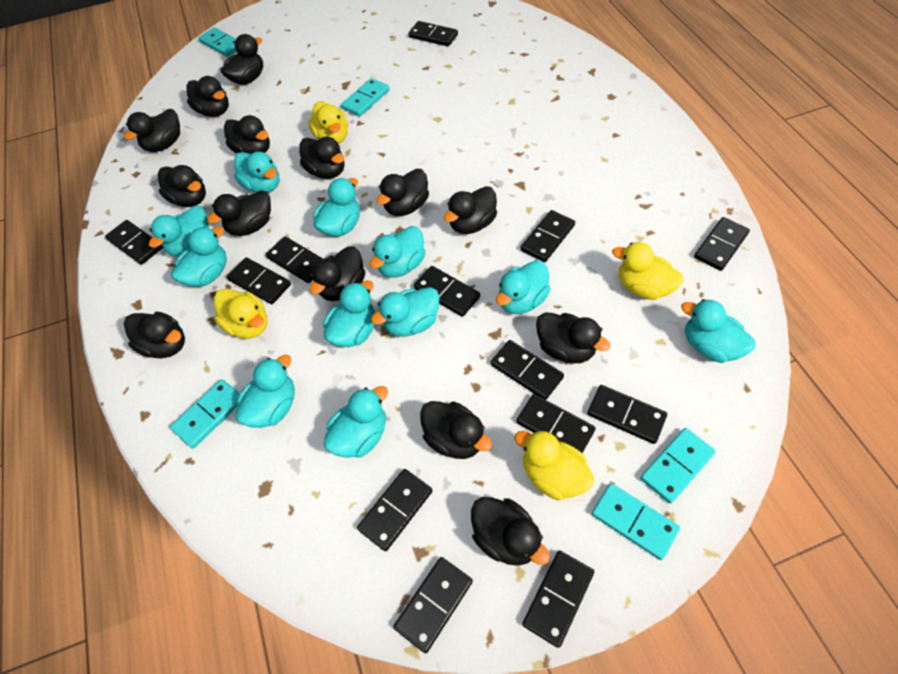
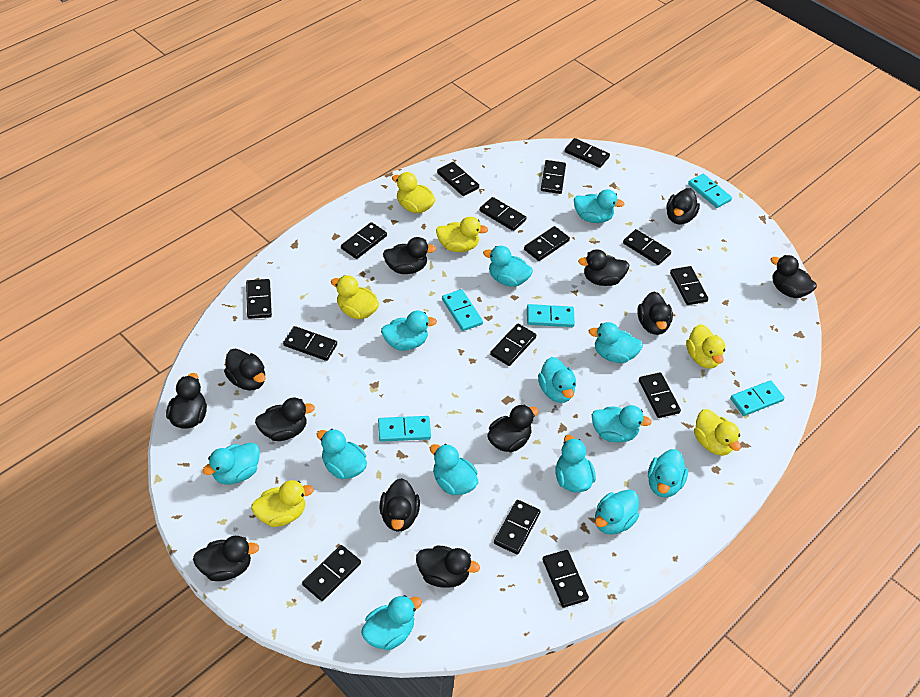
black domino: 13 -> 15
black duck: 14 -> 12
turquoise duck: 11 -> 13
yellow duck: 4 -> 6

